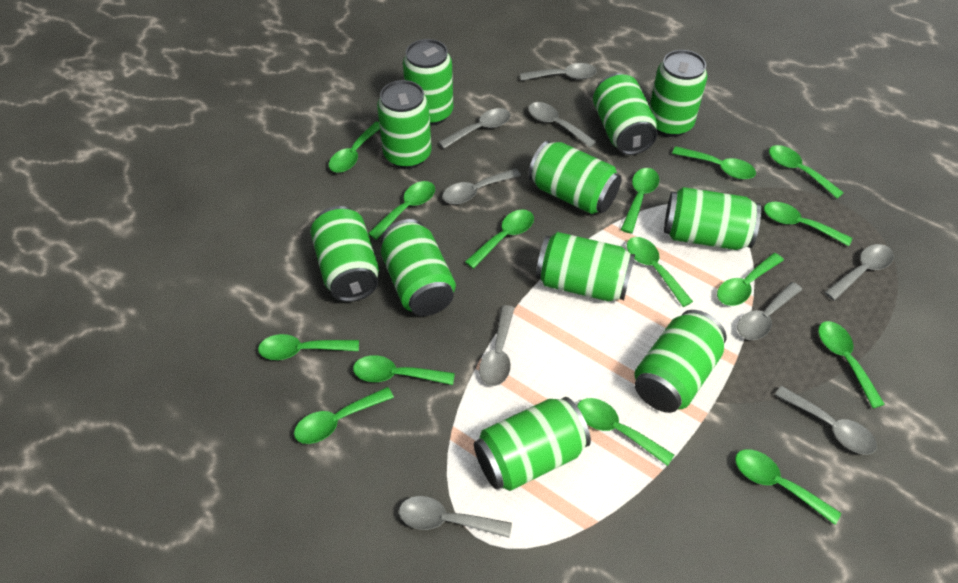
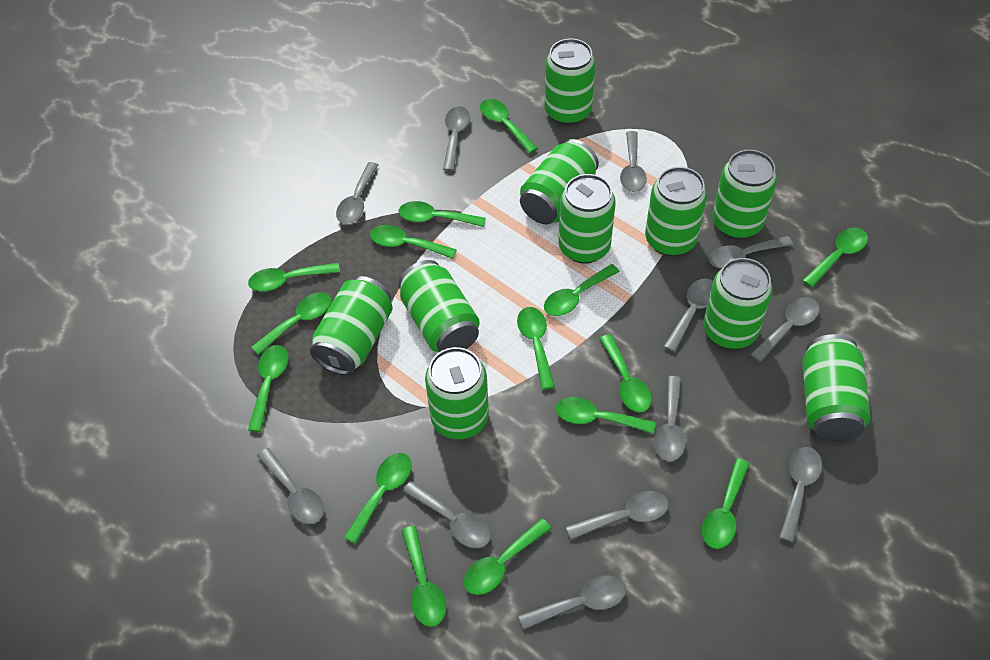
green can: 11 -> 10
grey spoon: 9 -> 12

